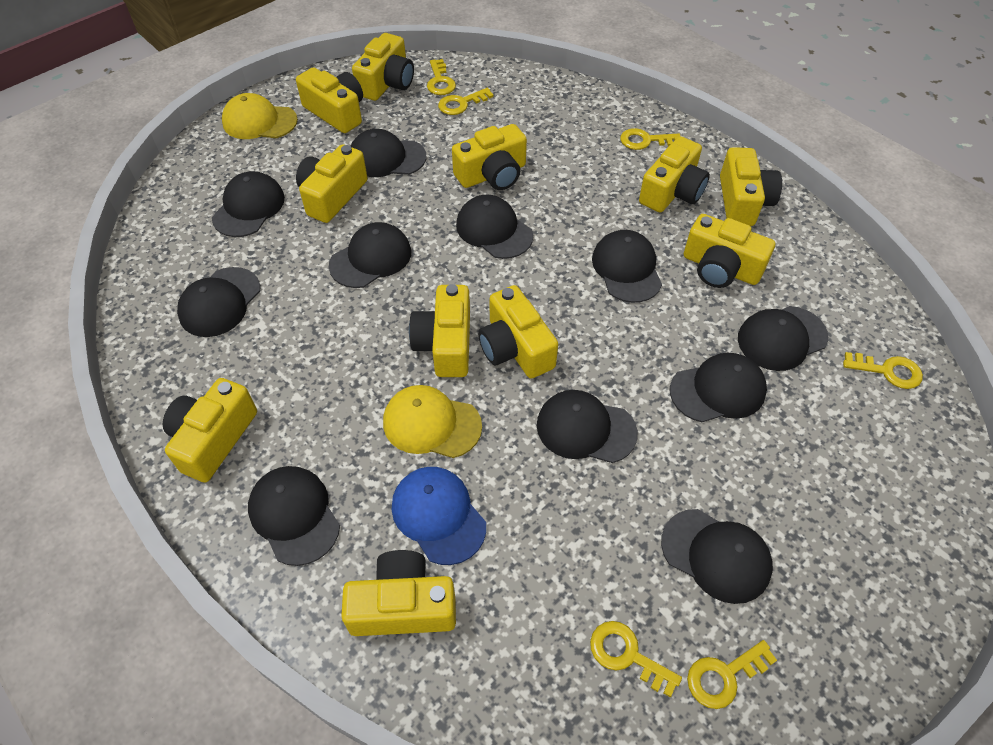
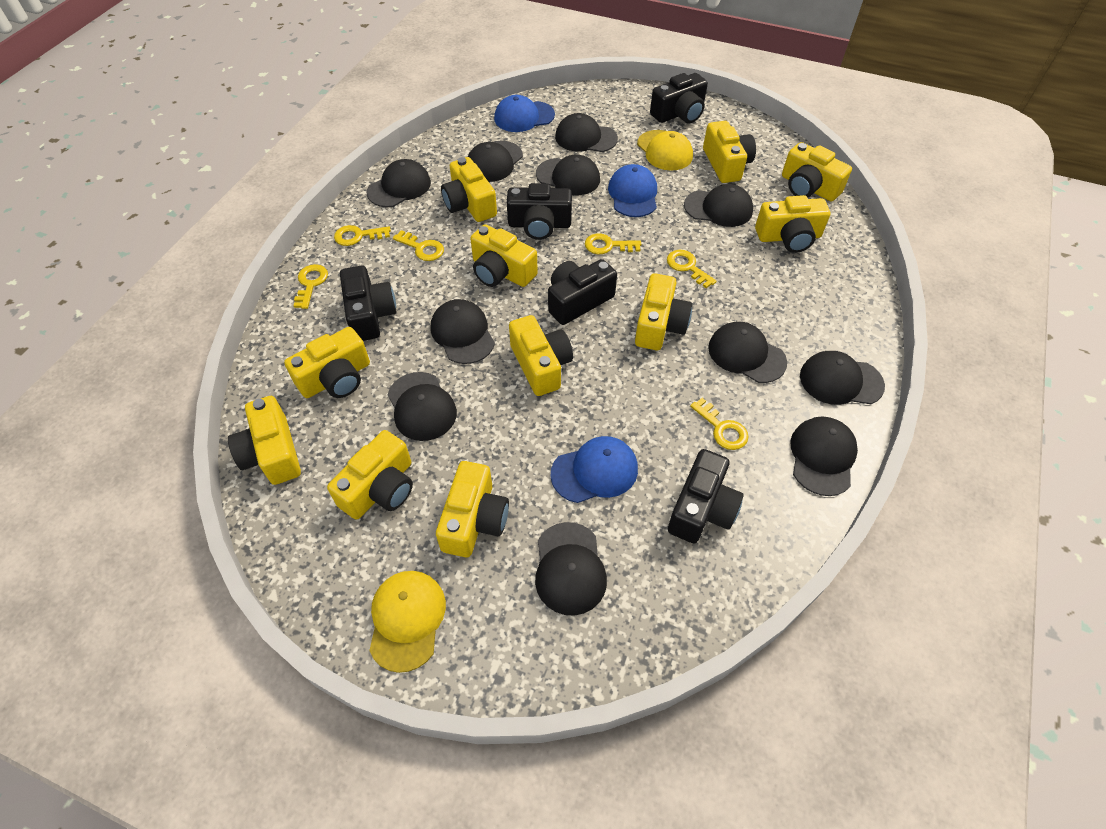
black camera: 0 -> 5
blue cap: 1 -> 3

